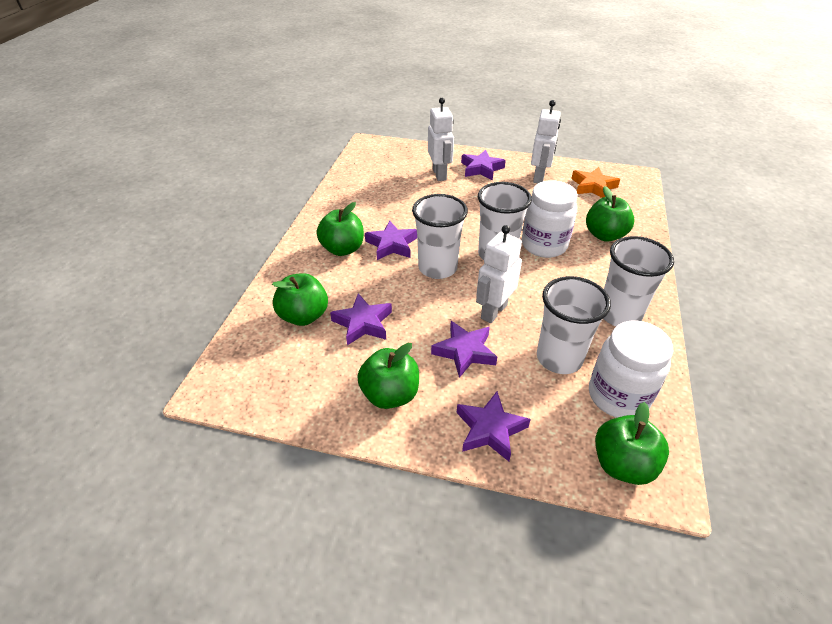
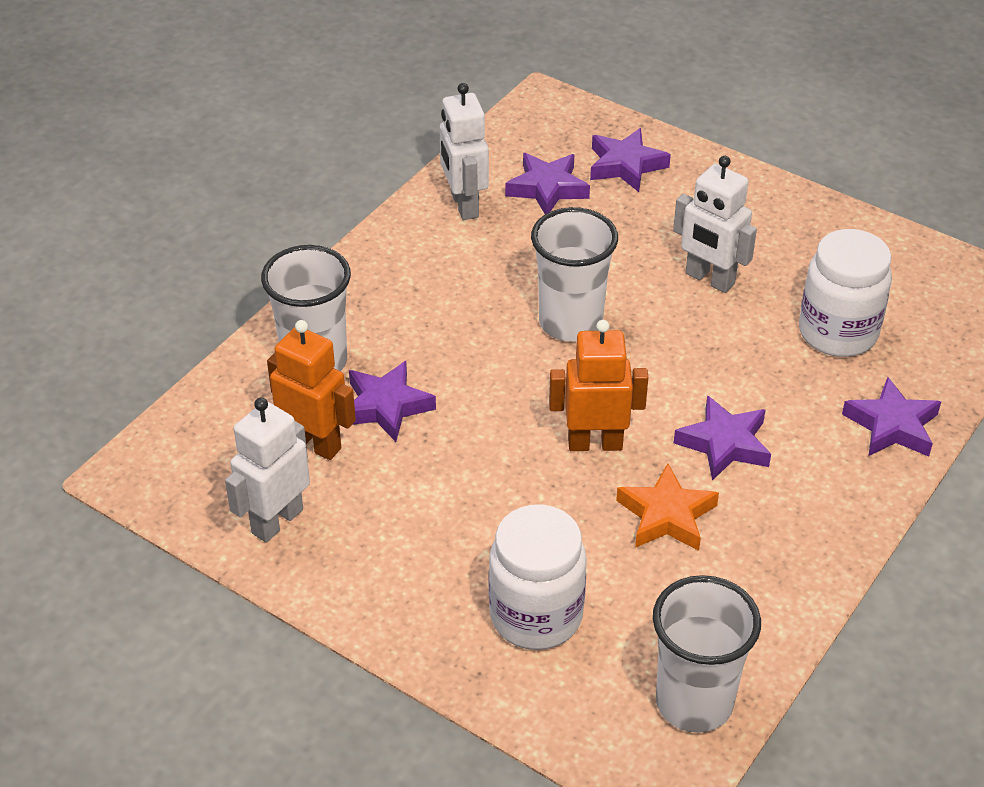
green apple: 5 -> 0
orange robot: 0 -> 2
white cup: 4 -> 3

